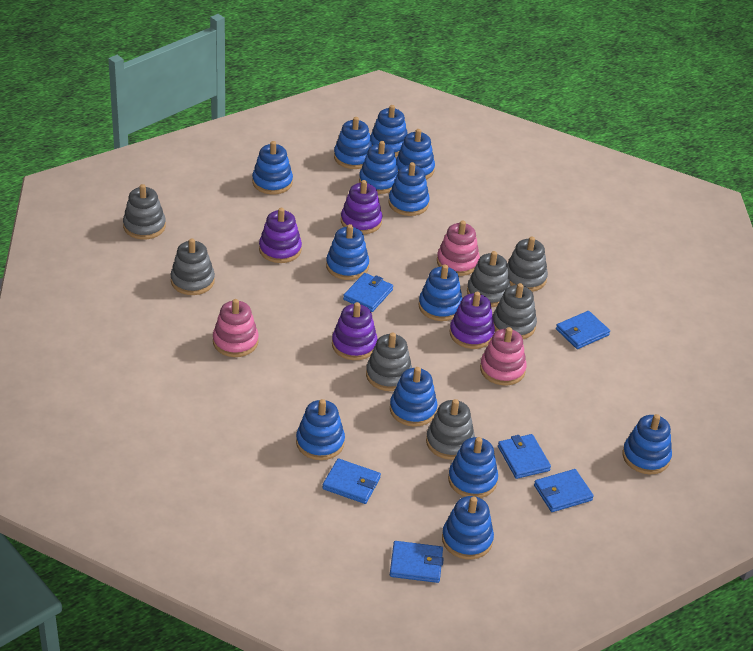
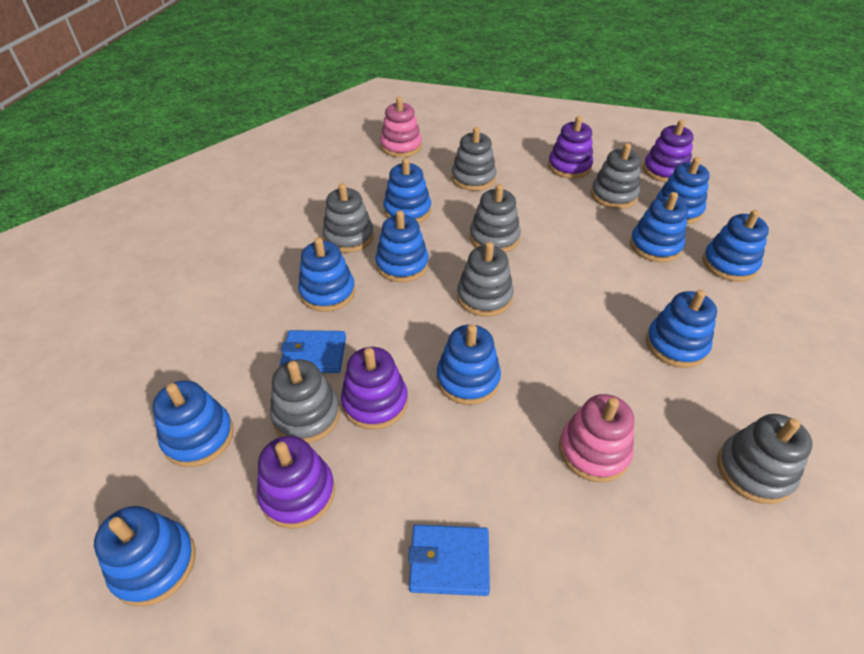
blue stacking toy: 13 -> 10
blue wallet: 6 -> 2
pink stacking toy: 3 -> 2

